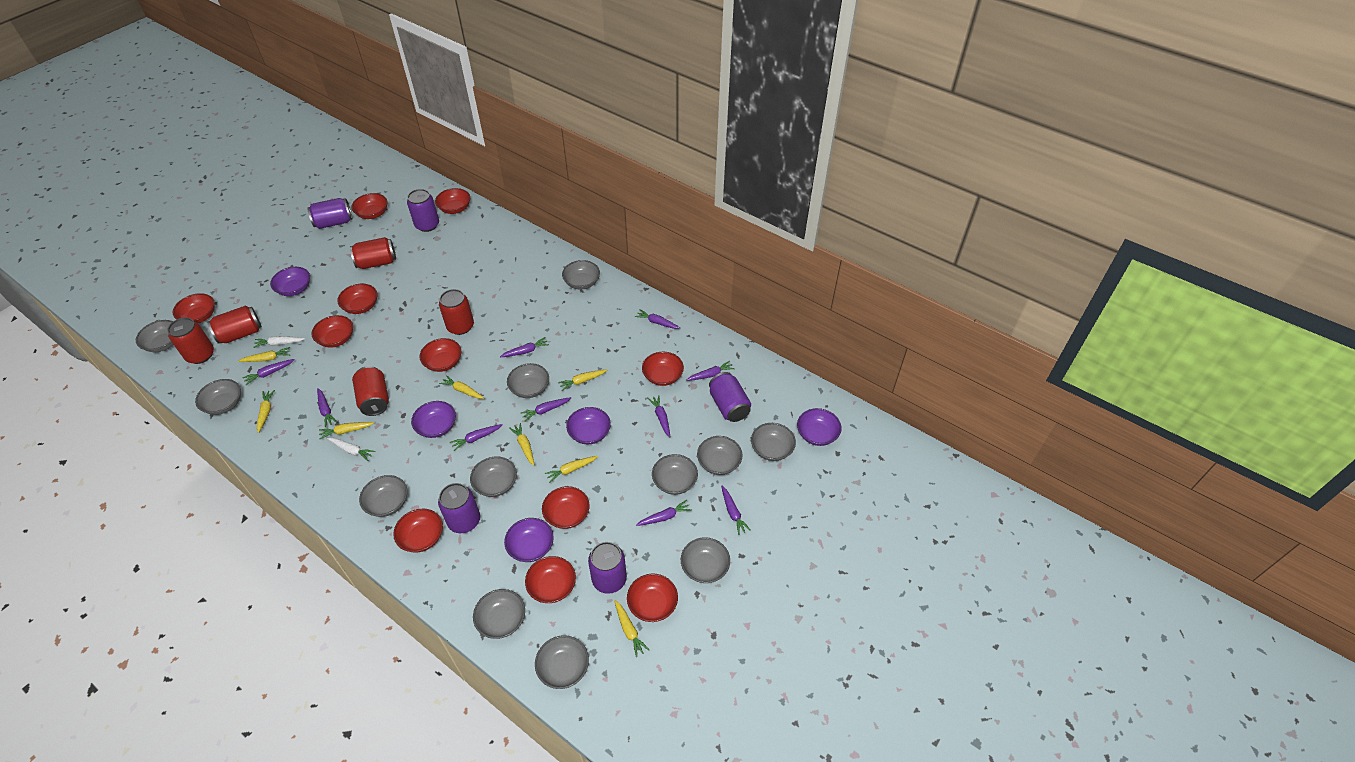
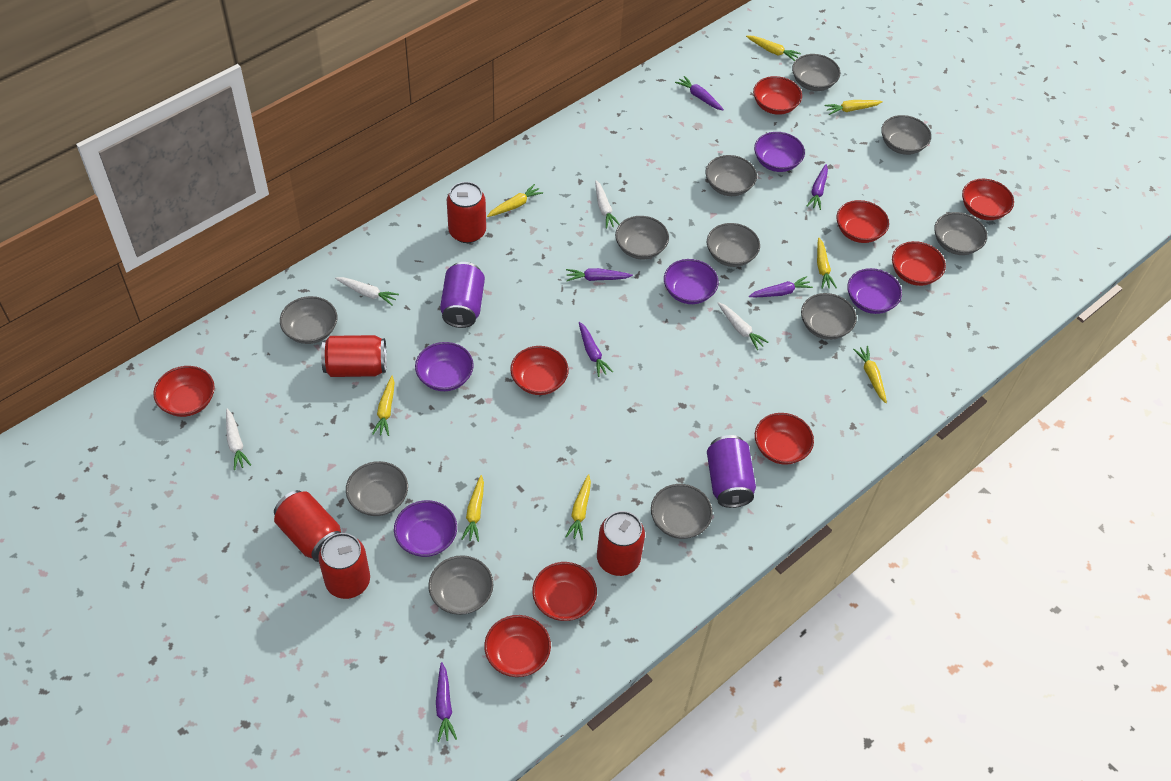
grey bowl: 12 -> 11
purple can: 5 -> 2
purple carrot: 10 -> 6
red bowl: 11 -> 9
white carrot: 2 -> 4

